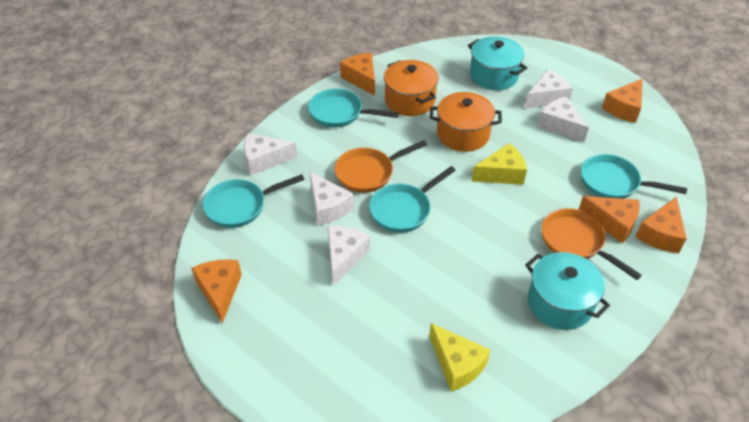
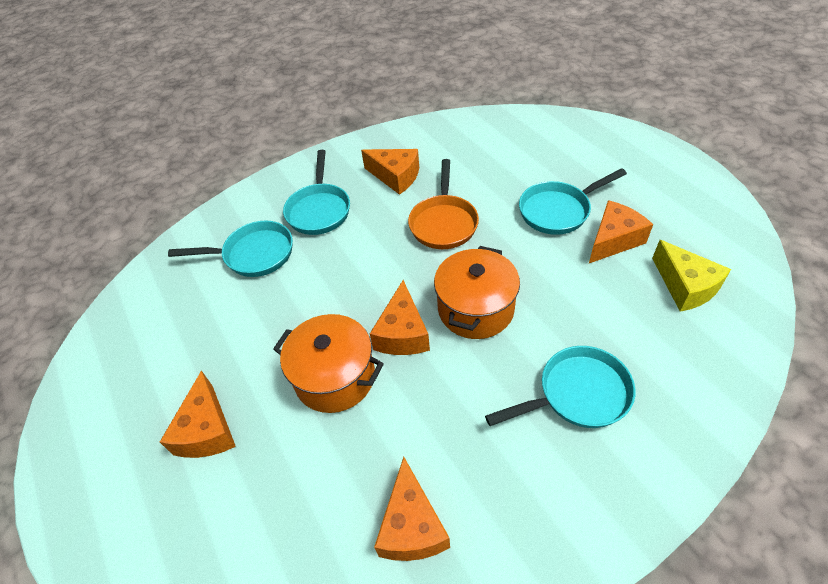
orange pan: 2 -> 1
turquoise pot: 2 -> 0
white cheese: 5 -> 0
yellow cheese: 2 -> 1

